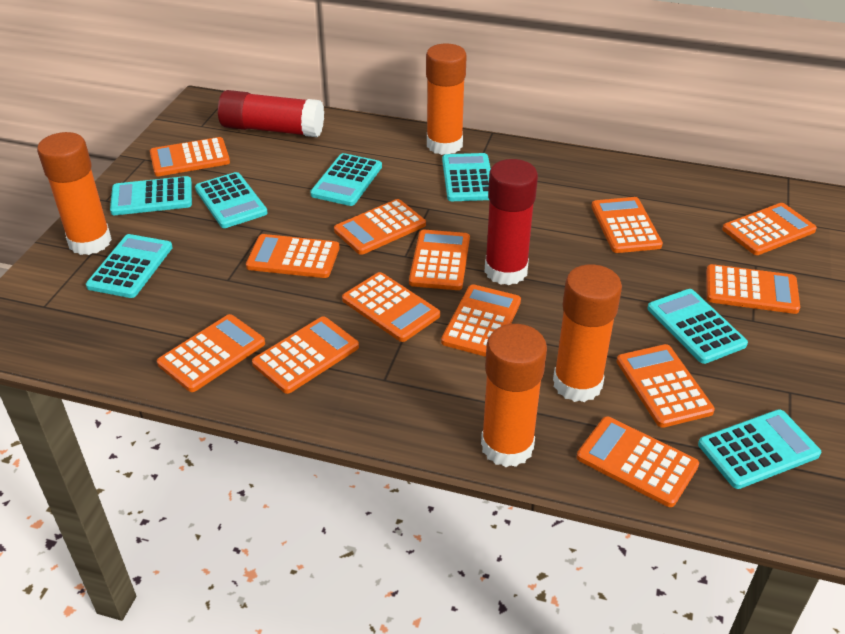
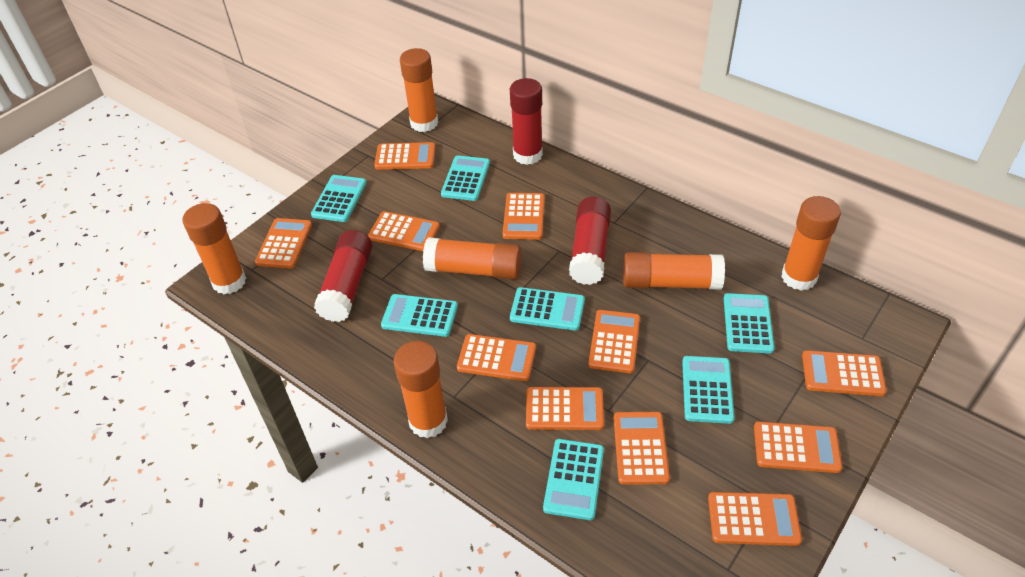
orange calculator: 13 -> 11
orange glue stick: 4 -> 6
red glue stick: 2 -> 3

